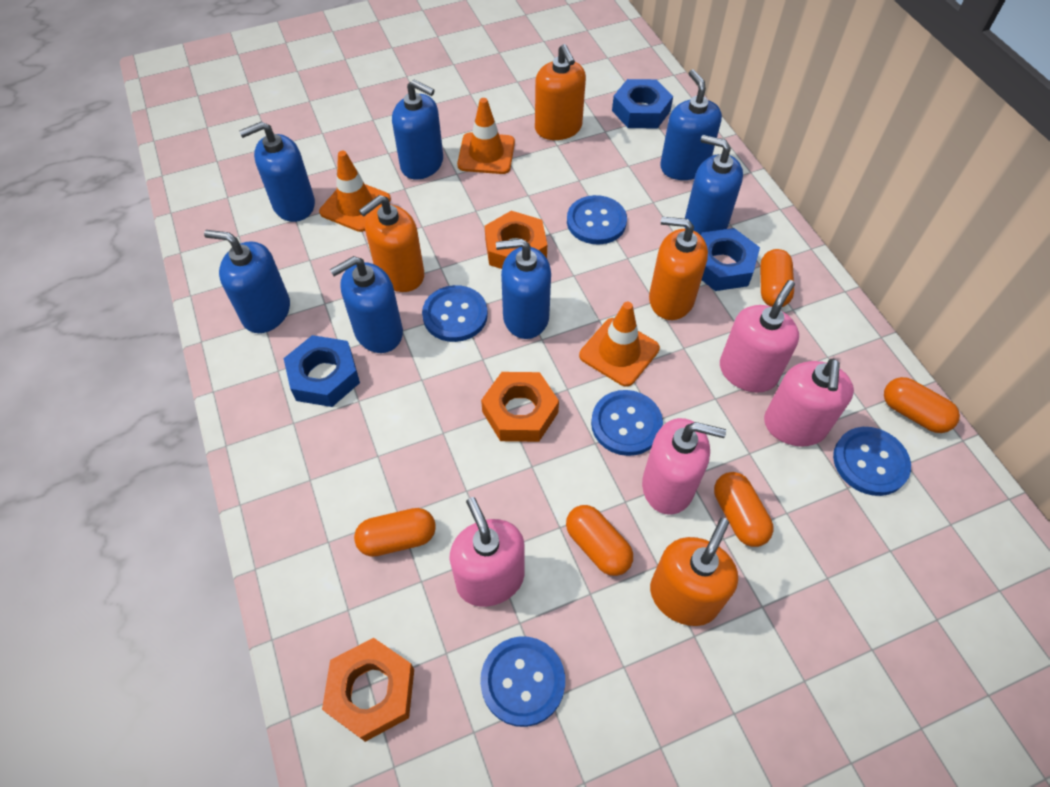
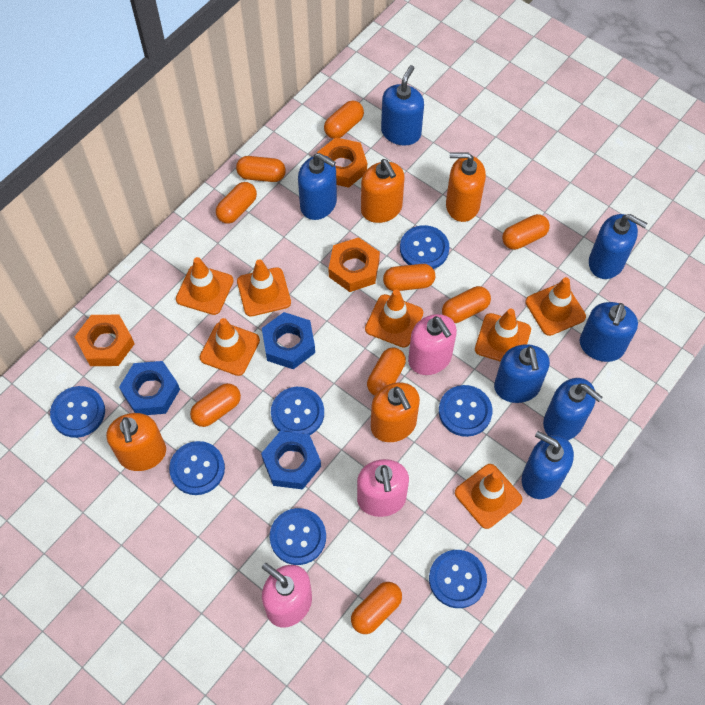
blue button: 5 -> 7
orange capsule: 5 -> 9
orange traffic cone: 3 -> 7
pink soap dispenser: 4 -> 3

